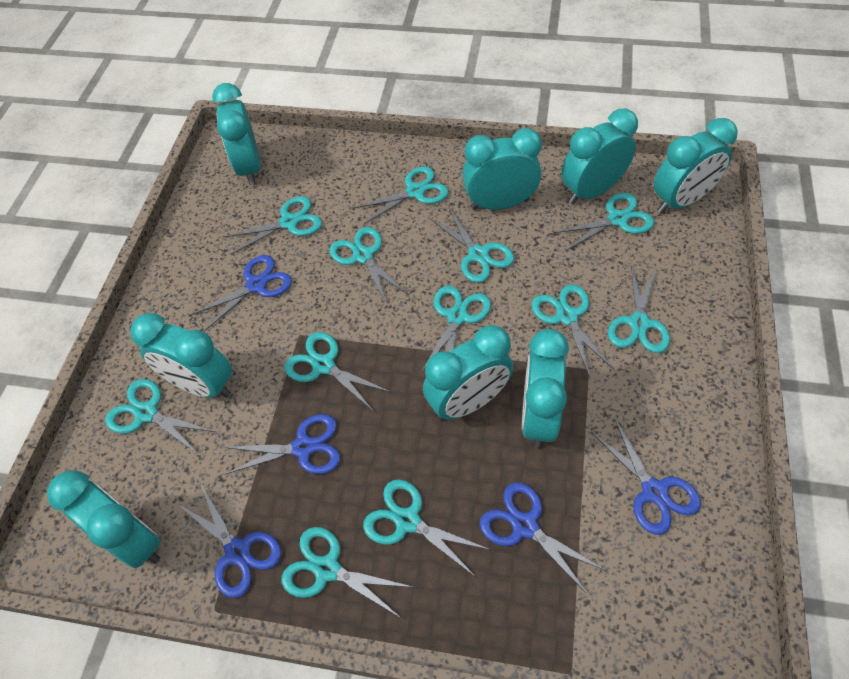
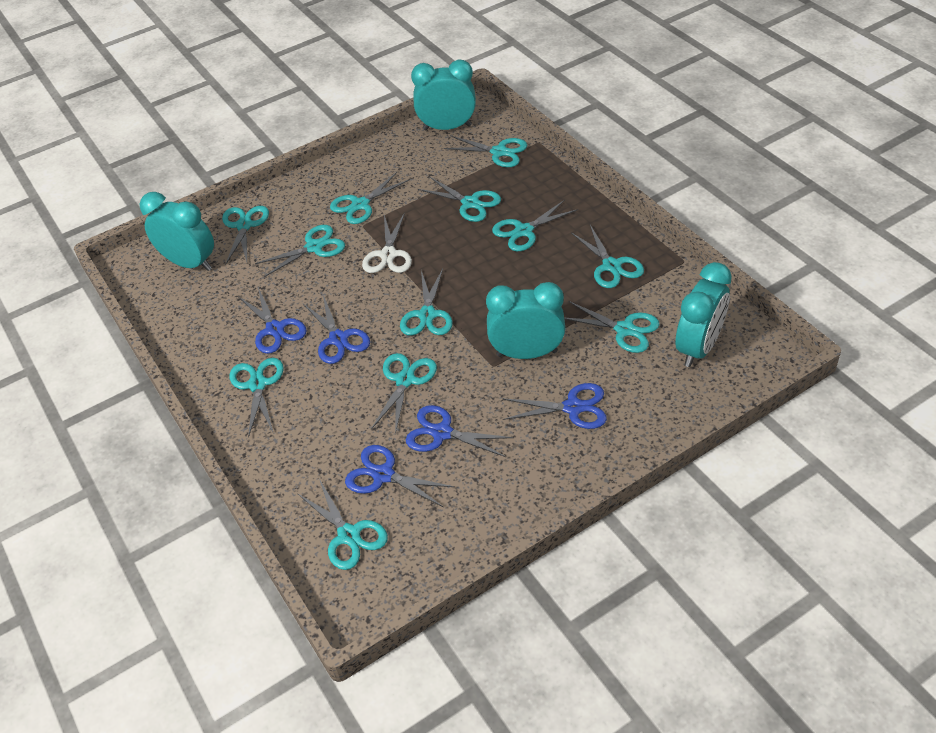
turquoise clock: 8 -> 4
white scissors: 0 -> 1

